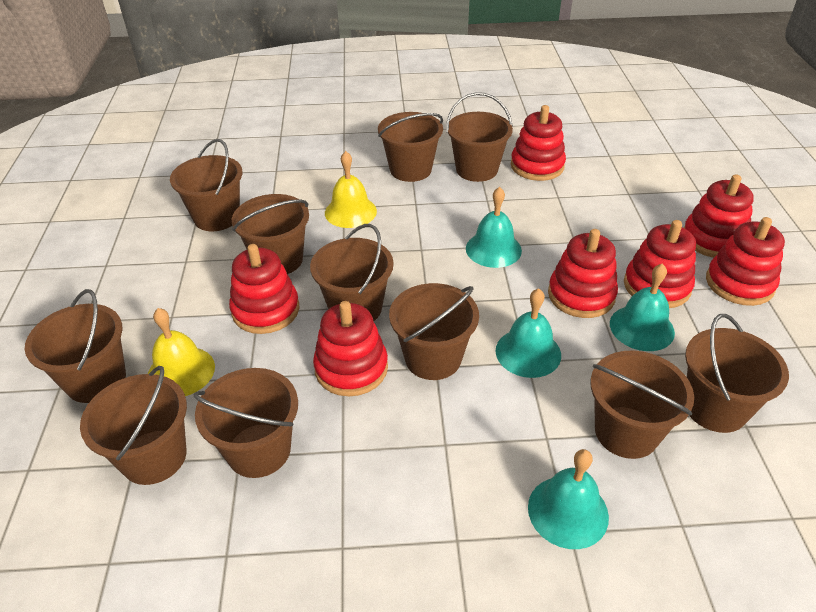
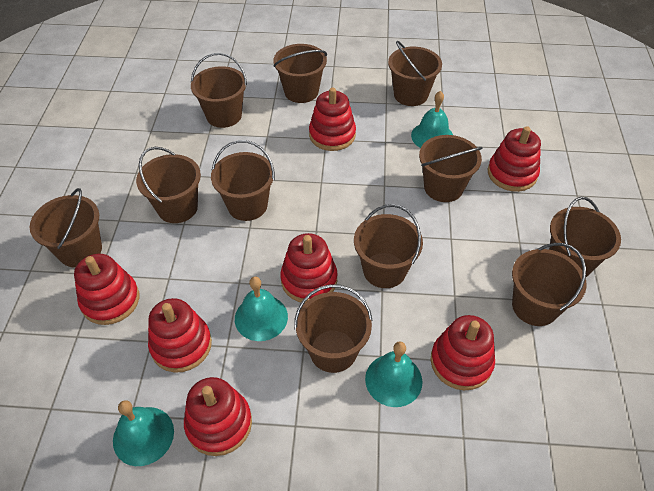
yellow bell: 2 -> 0

